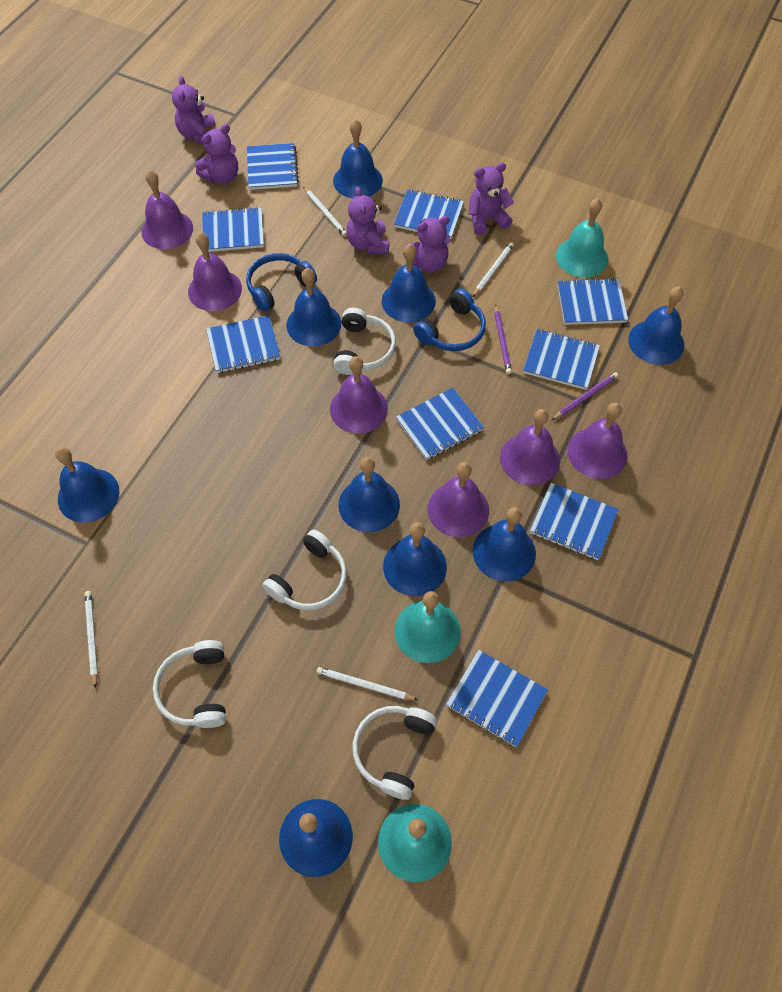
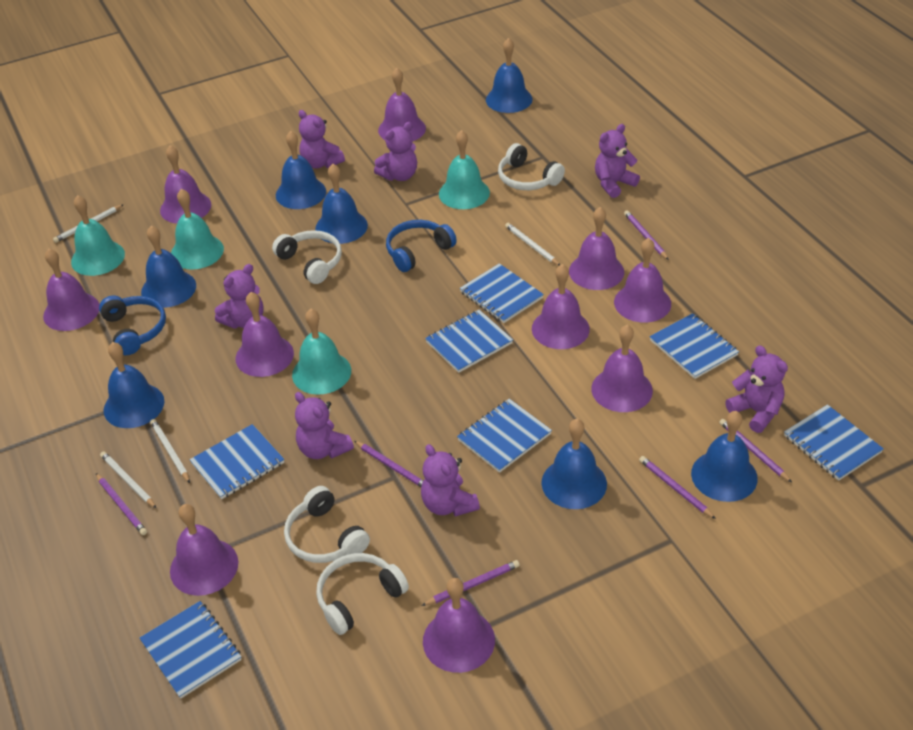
blue bell: 9 -> 7
blue notebook: 9 -> 7
purple bell: 6 -> 10
purple pencil: 2 -> 6
purple teddy bear: 5 -> 7
turquoise bell: 3 -> 4

